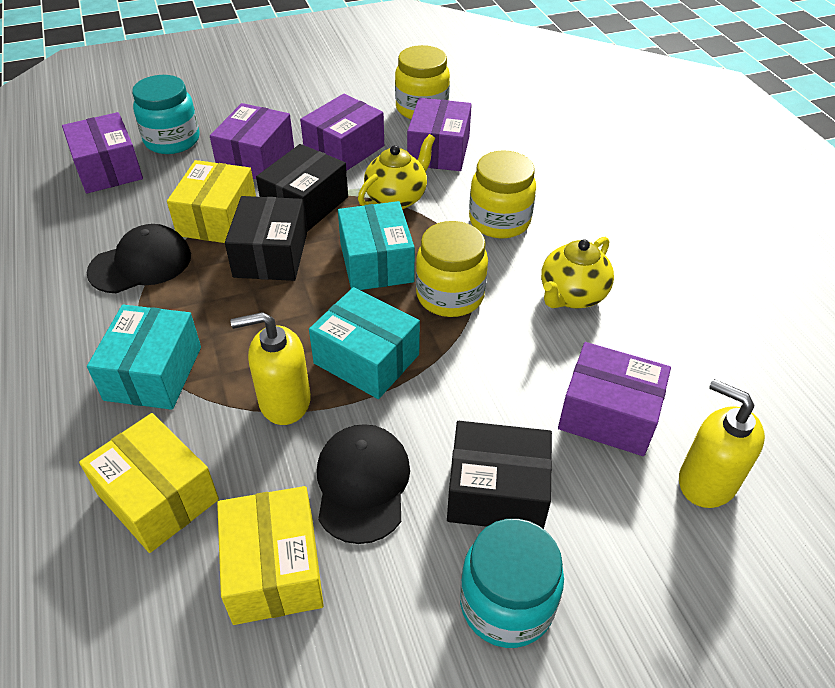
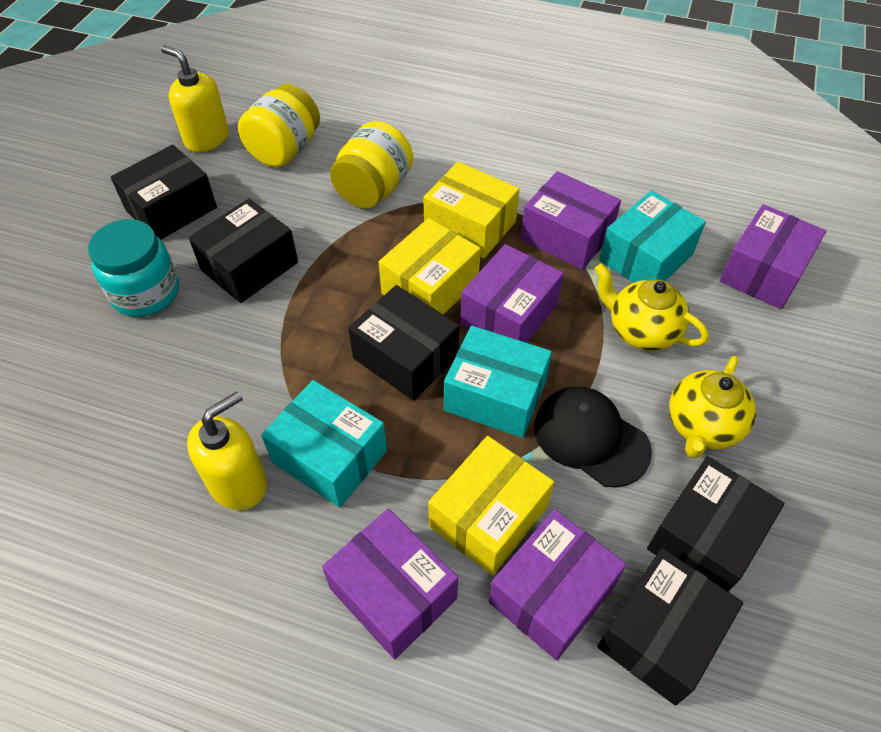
black box: 3 -> 5
black cap: 2 -> 1
turquoise jar: 2 -> 1
yellow jar: 3 -> 2

